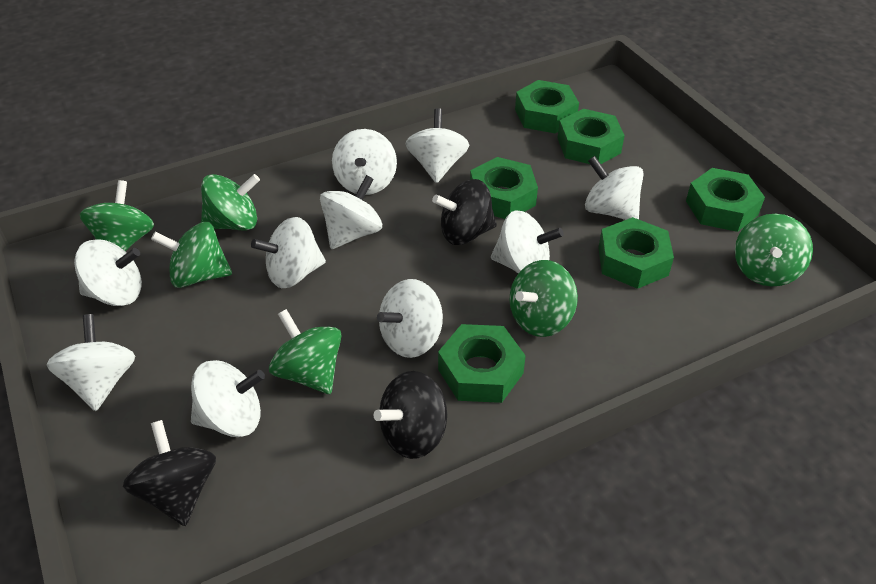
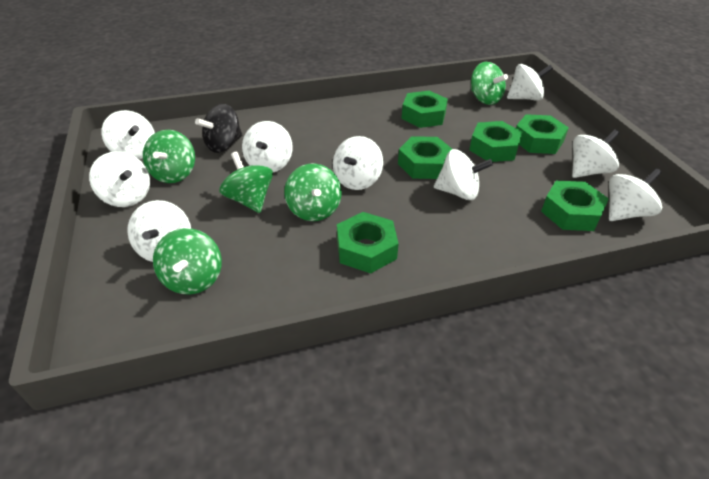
black spinning top: 3 -> 1
green spinning top: 6 -> 5
white spinning top: 10 -> 9

